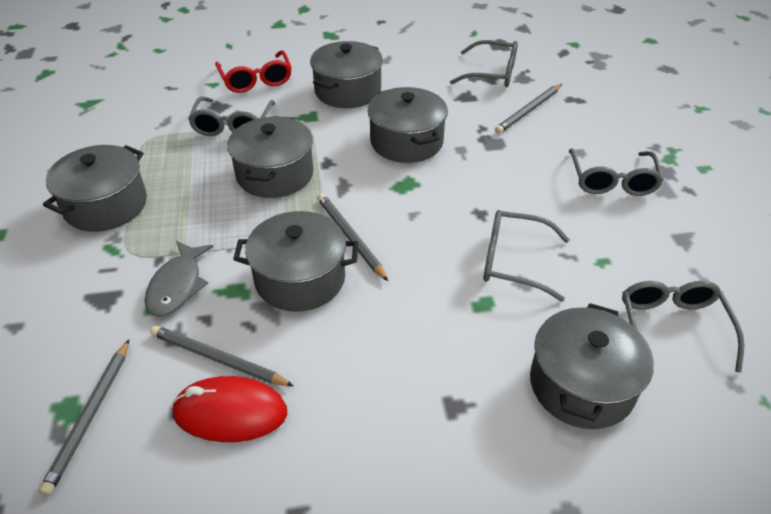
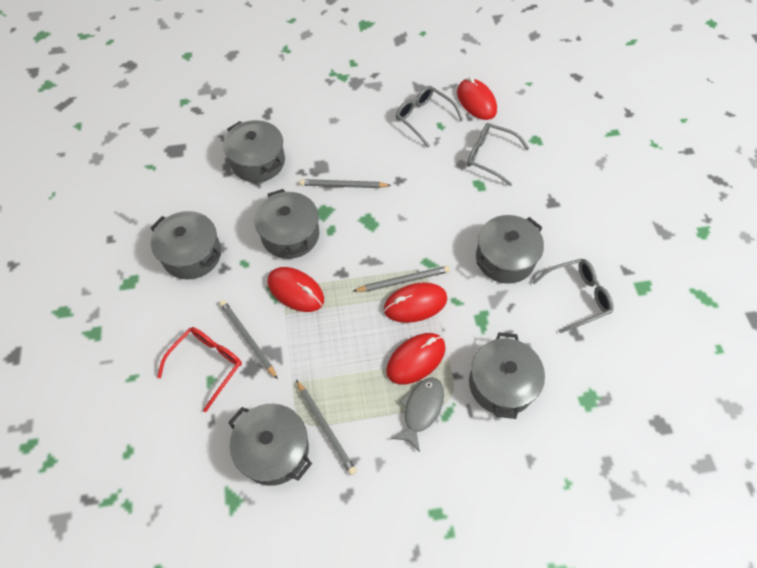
grey glasses: 5 -> 3
red mouse: 1 -> 4

